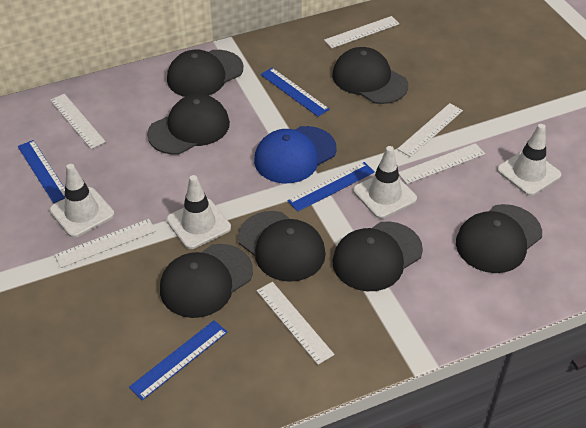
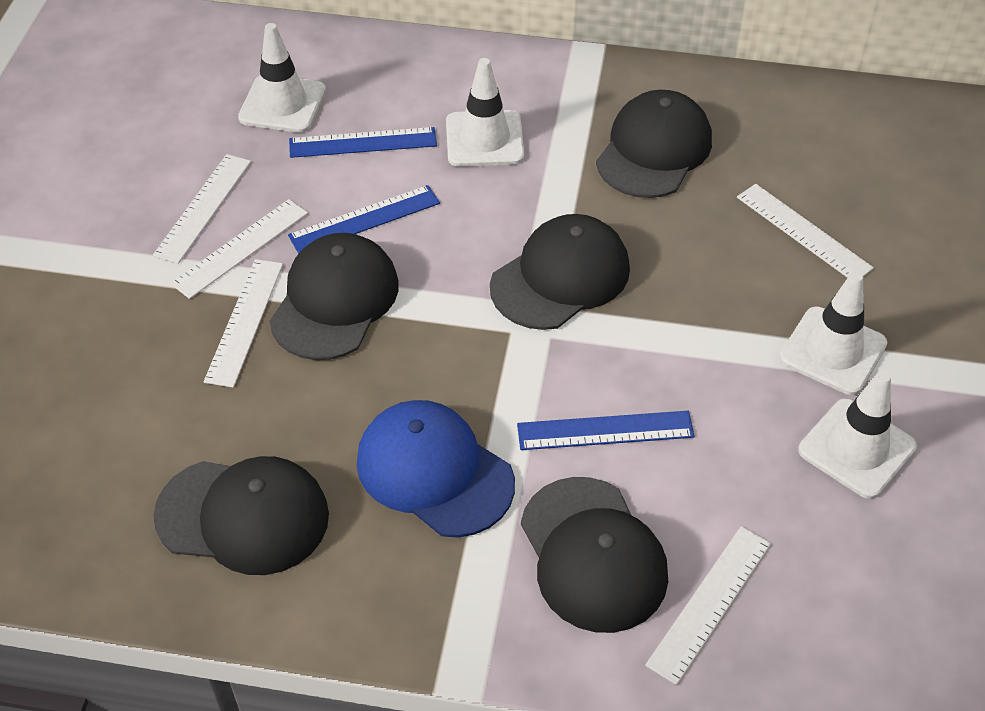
black cap: 7 -> 5
blue ruler: 4 -> 3
white ruler: 6 -> 5

